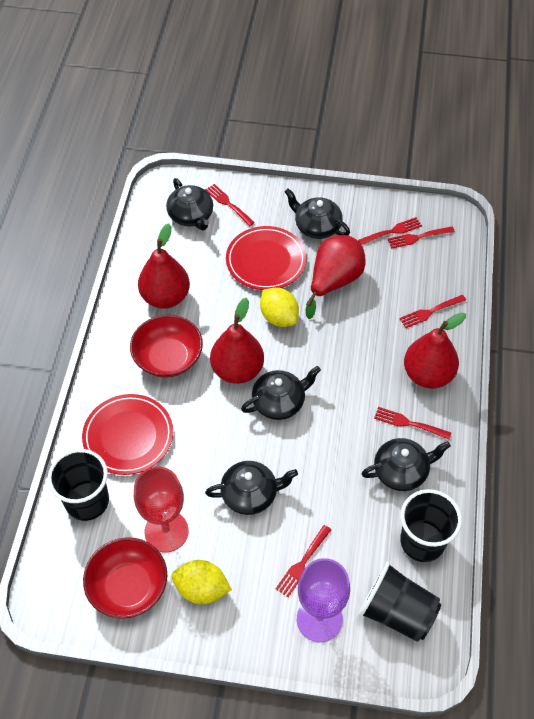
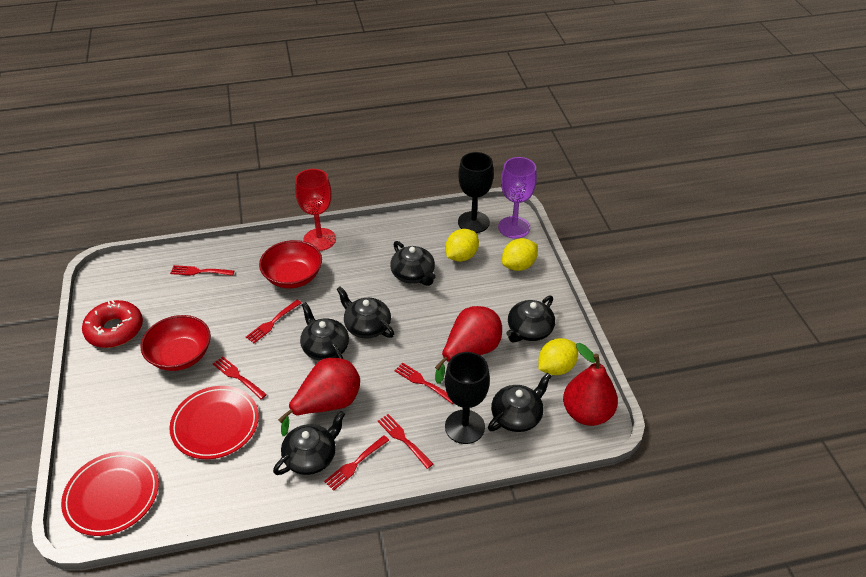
black cup: 3 -> 0
black goblet: 0 -> 2
black teapot: 5 -> 6
red donut: 0 -> 1
red pear: 4 -> 3
yellow lemon: 2 -> 3

